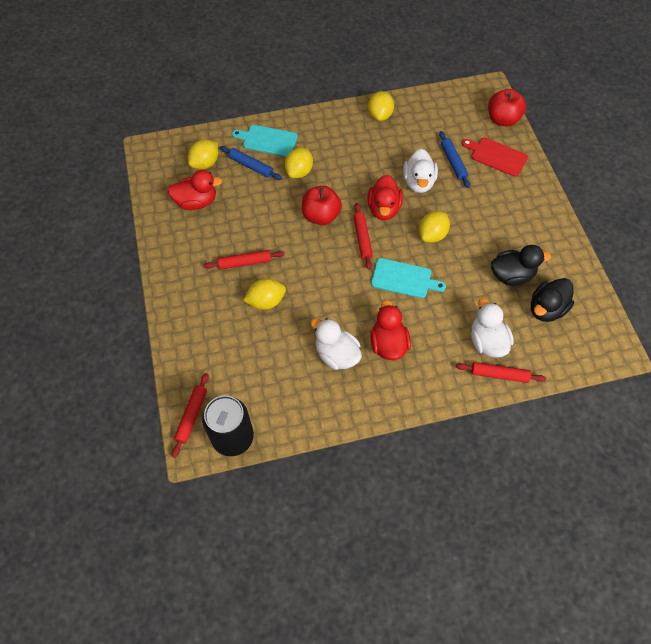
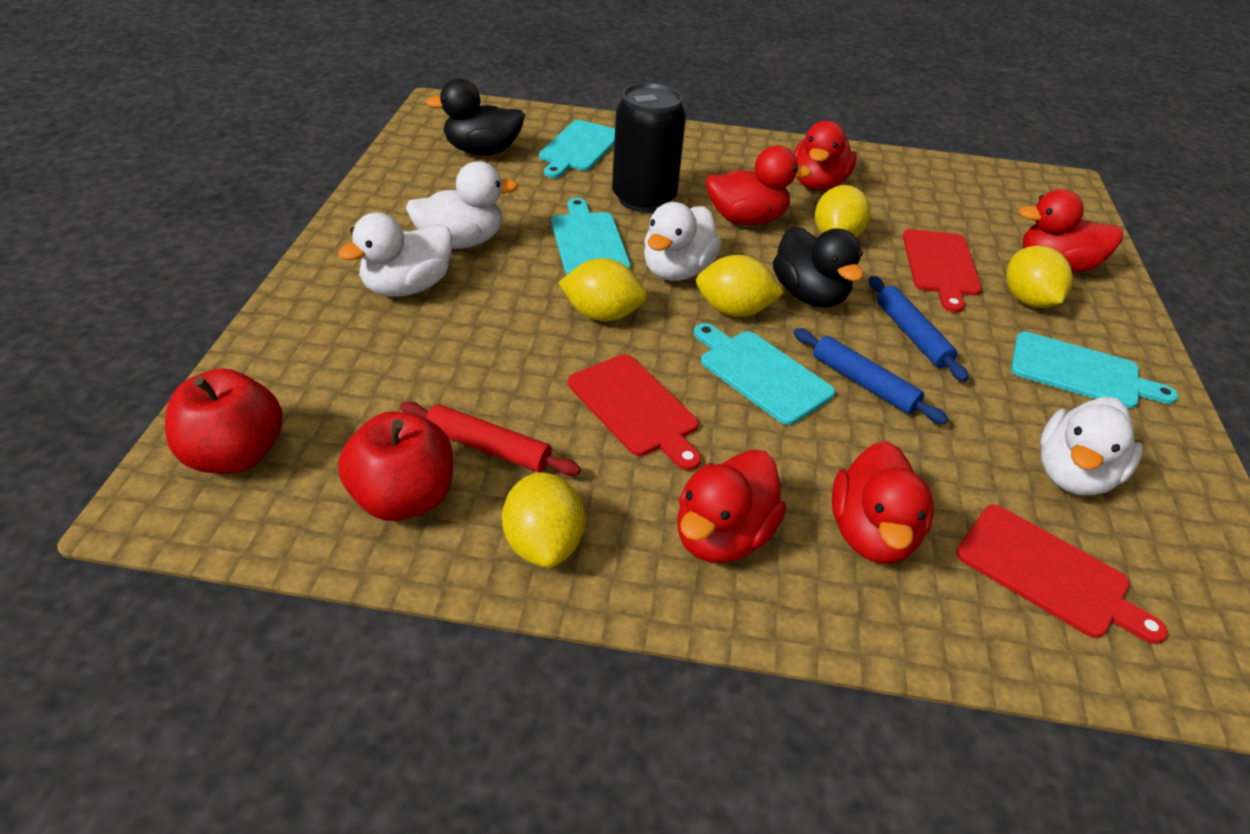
red cutting board: 1 -> 3
red duck: 3 -> 5
red rolling pin: 4 -> 1
turquoise cutting board: 2 -> 4
white duck: 3 -> 4

